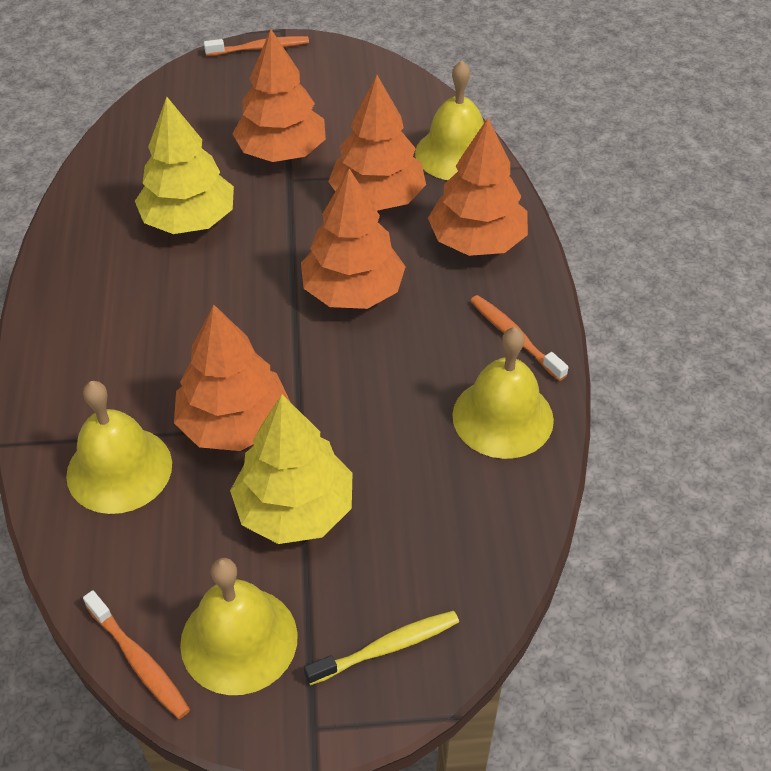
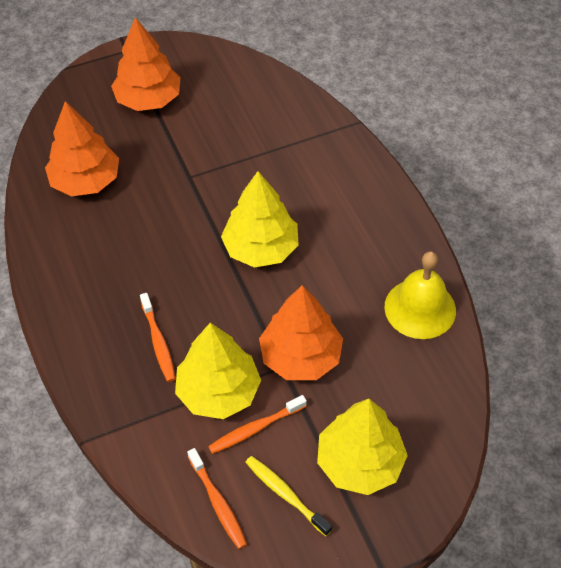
orange tree: 5 -> 3
yellow bell: 4 -> 1
yellow tree: 2 -> 3

